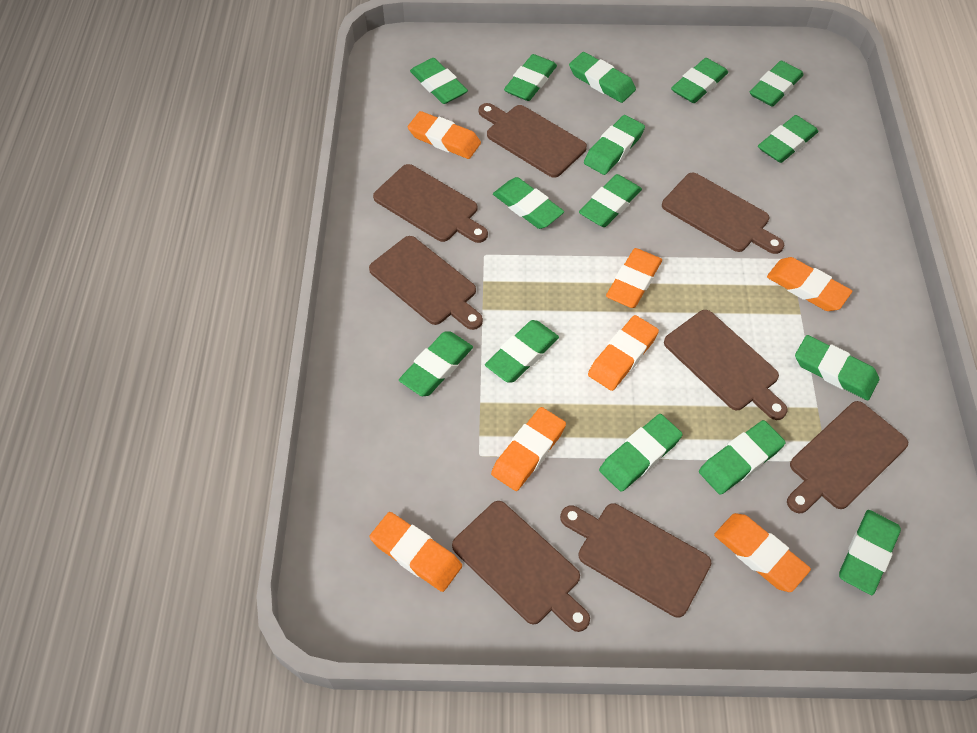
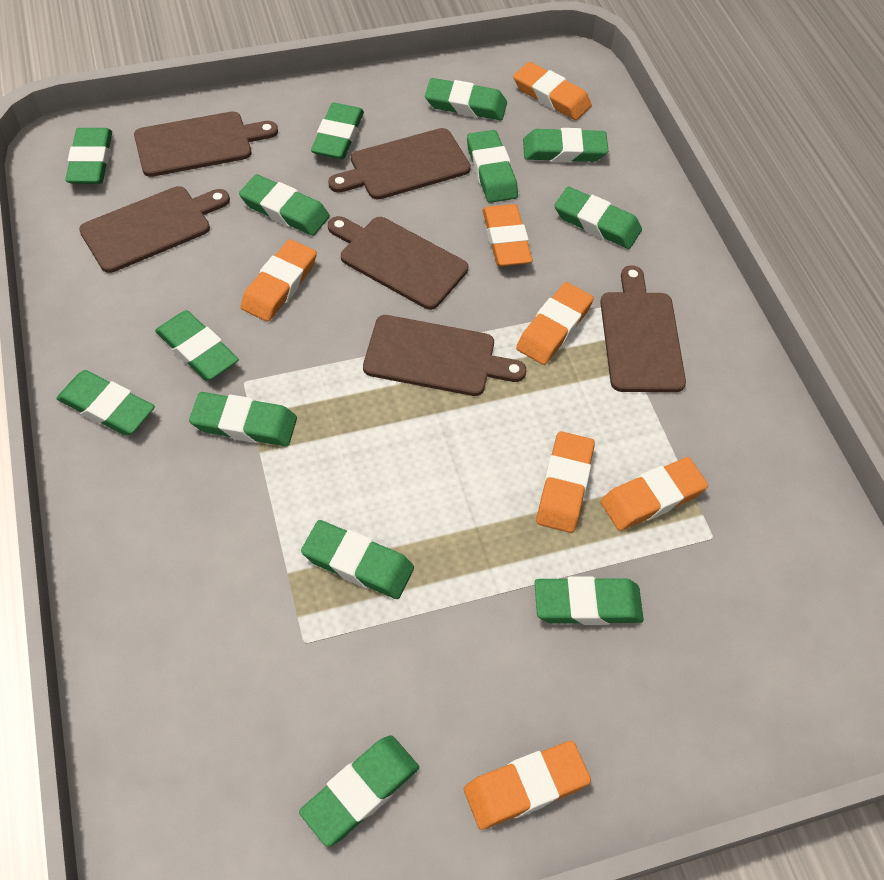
brown cutting board: 8 -> 6
green eraser: 15 -> 13

